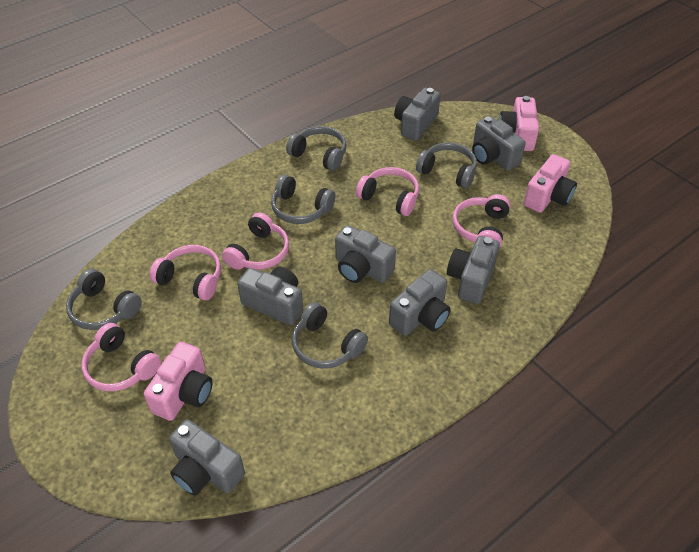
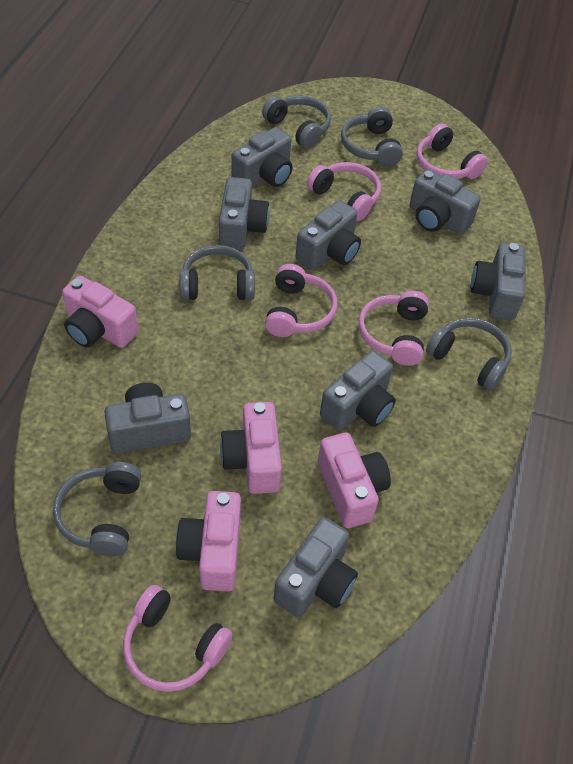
grey camera: 7 -> 8
pink camera: 3 -> 4

